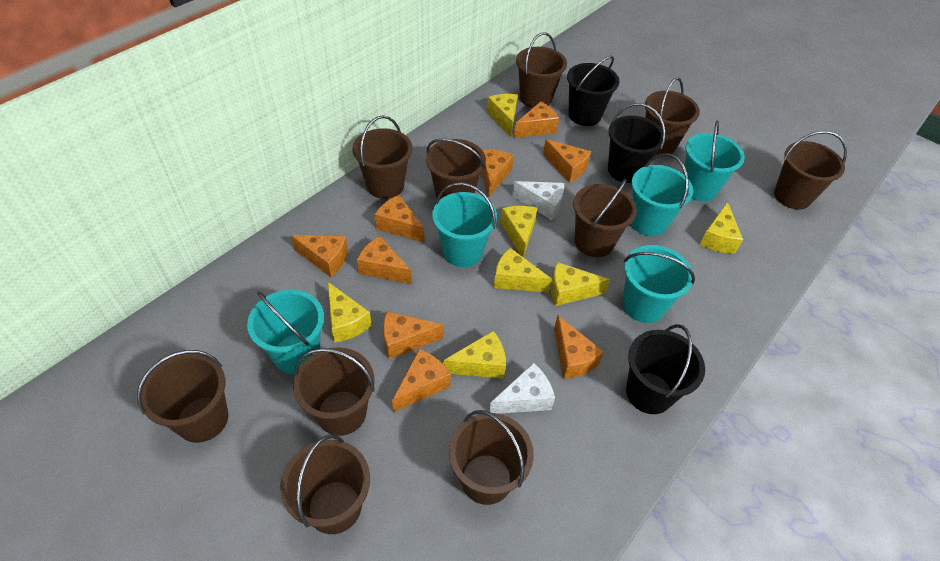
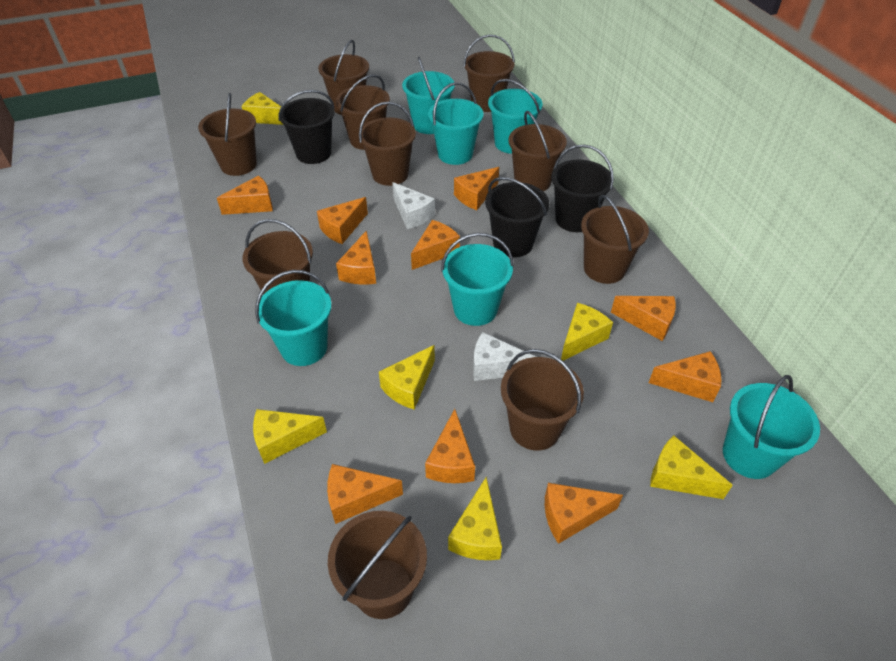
orange cheese: 9 -> 10
turquoise bucket: 5 -> 6
yellow cheese: 7 -> 6

